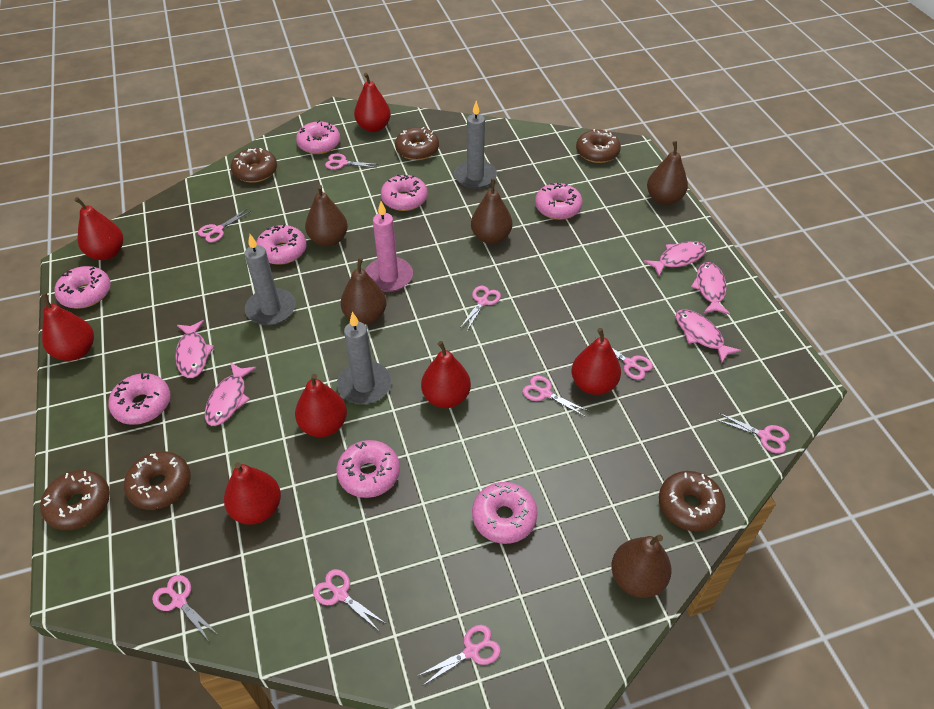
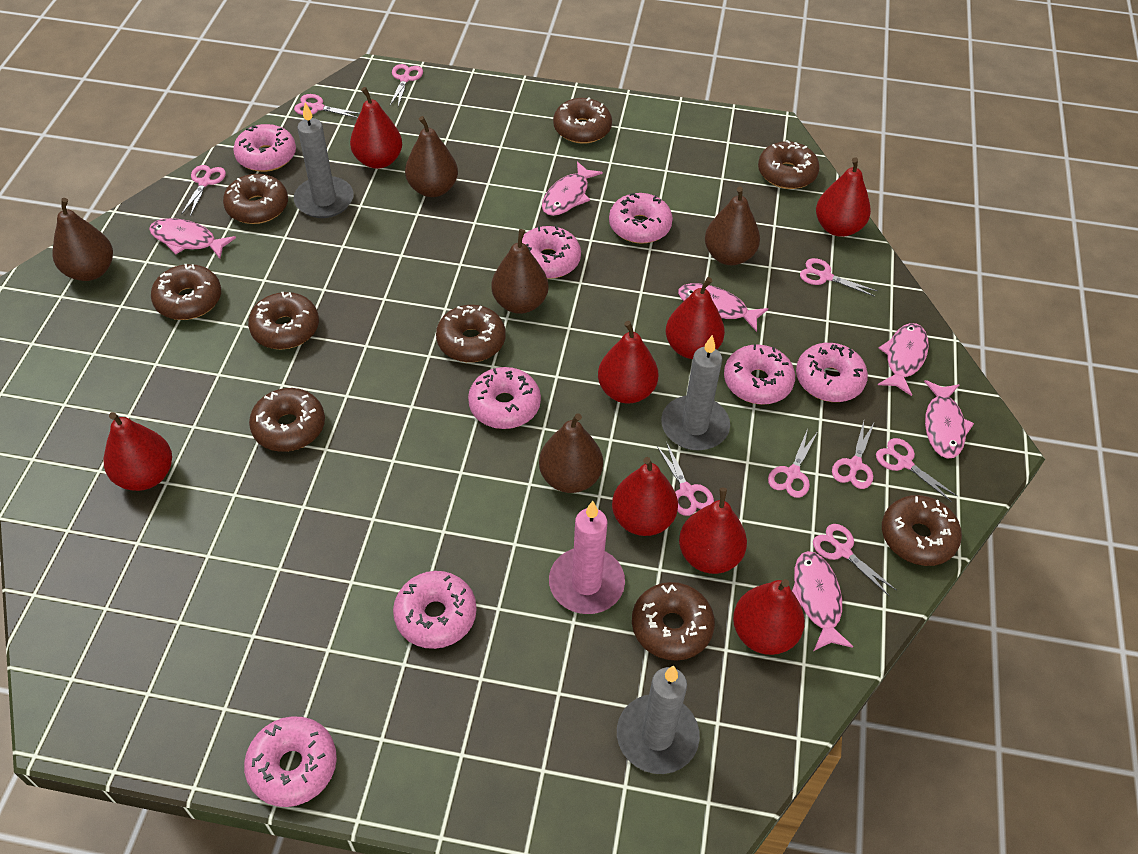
brown donut: 6 -> 9
pink fish: 5 -> 6
red pear: 7 -> 8

